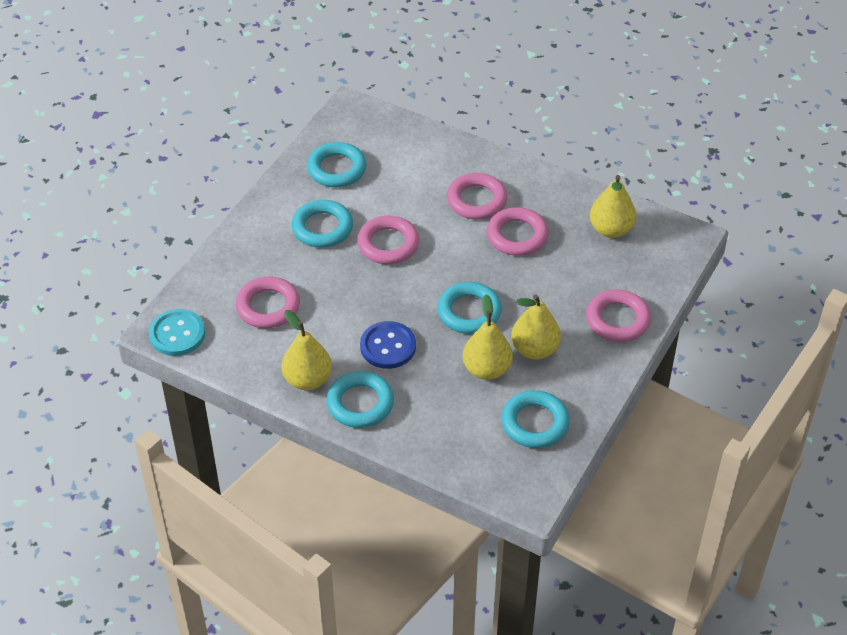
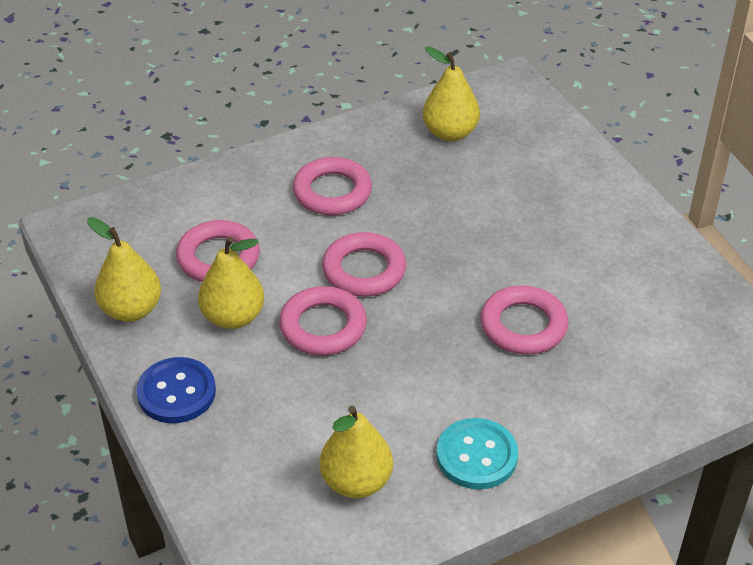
turquoise ring: 5 -> 0

